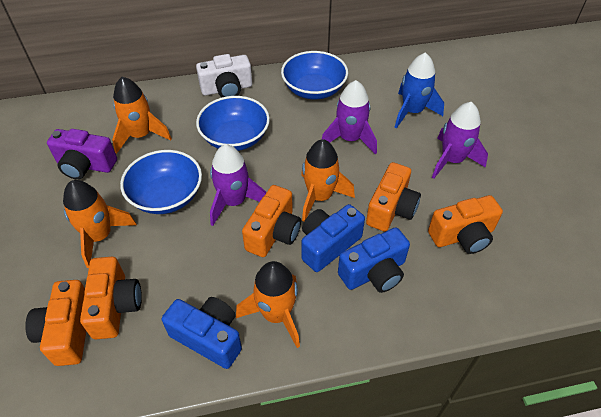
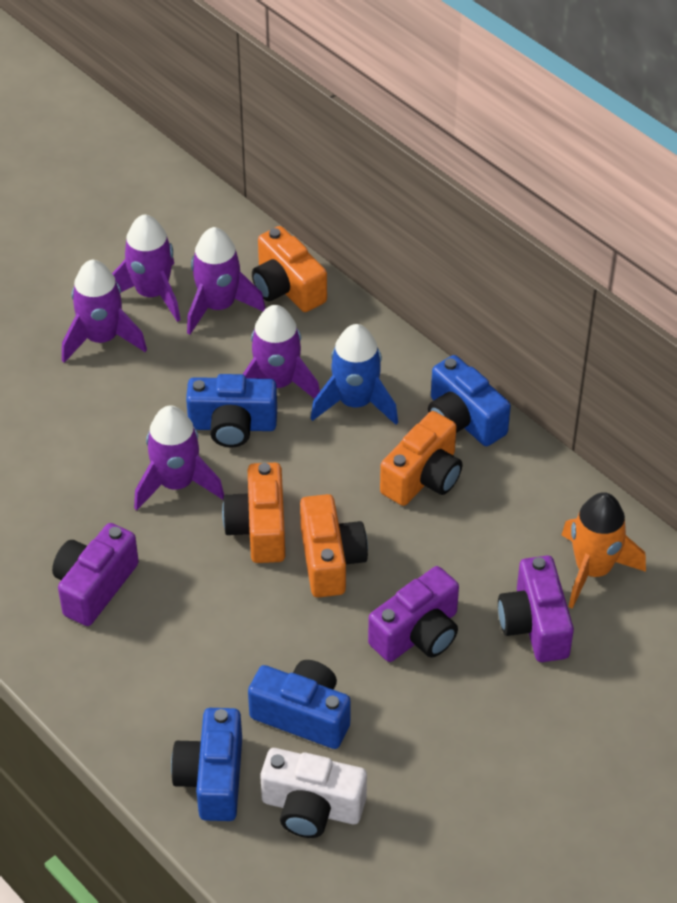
blue bowl: 3 -> 0
blue camera: 3 -> 4
orange camera: 5 -> 4
orange rocket: 4 -> 1
purple camera: 1 -> 3
purple rocket: 3 -> 5

